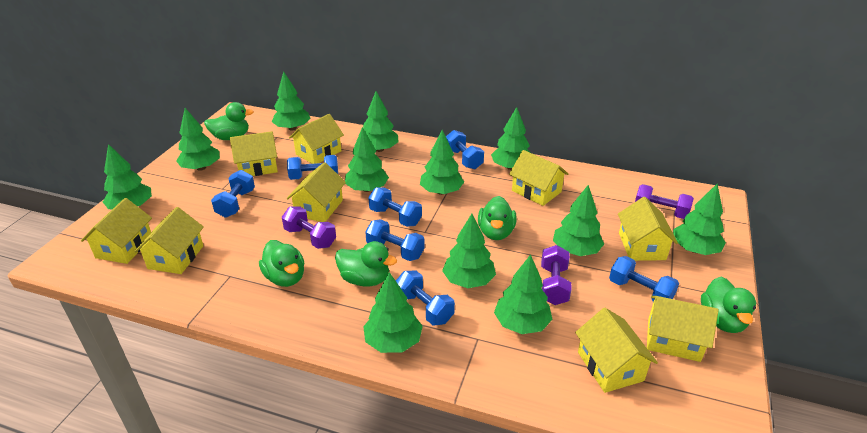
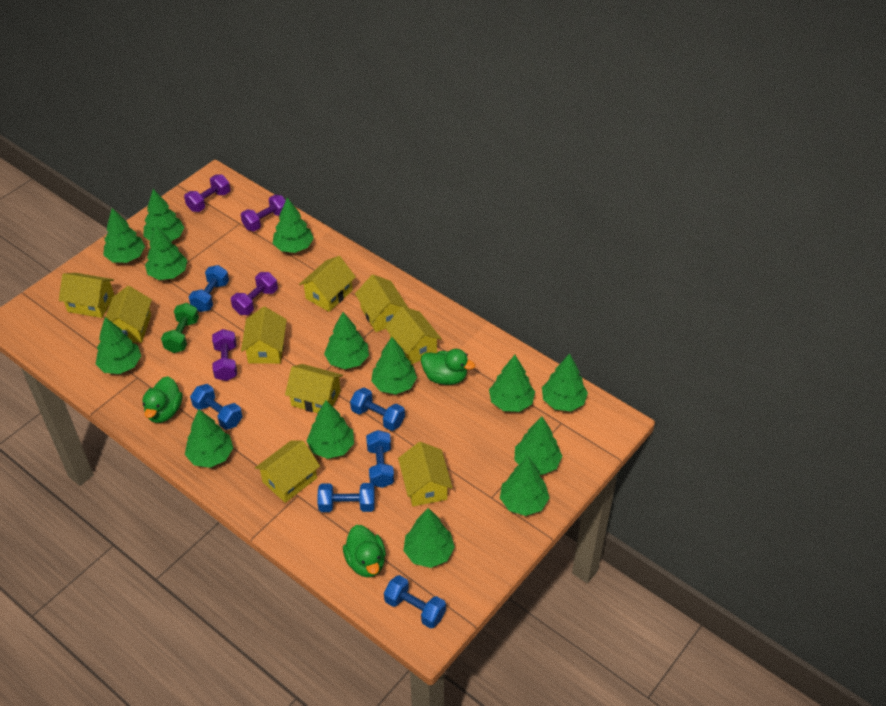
blue dumbbell: 7 -> 6
green duck: 5 -> 3
green dumbbell: 0 -> 1
green tree: 12 -> 14
purple dumbbell: 3 -> 4

